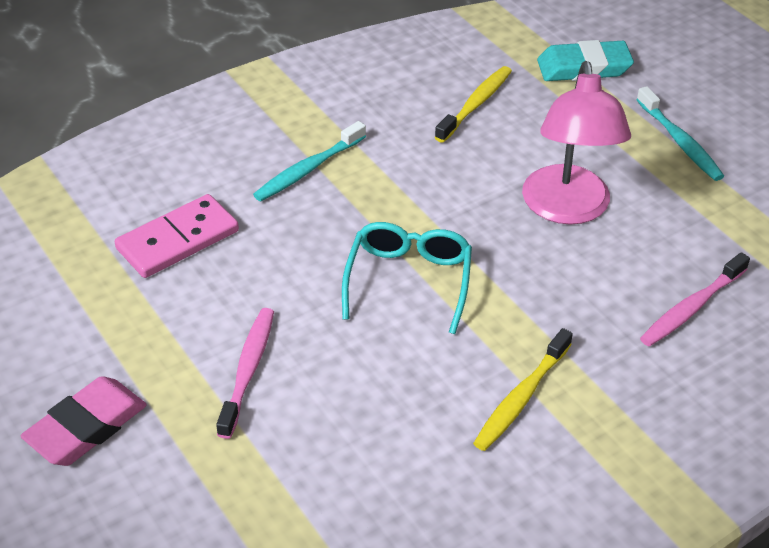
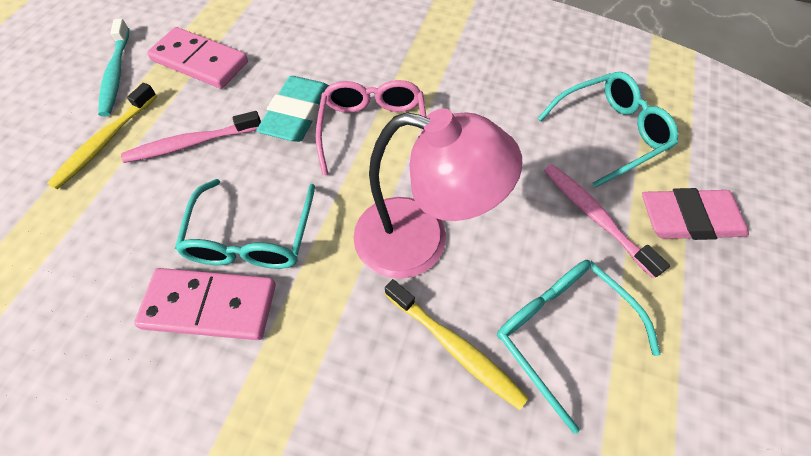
pink domino: 1 -> 2
pink glasses: 0 -> 1
turquoise glasses: 1 -> 3
turquoise toothbrush: 2 -> 1

